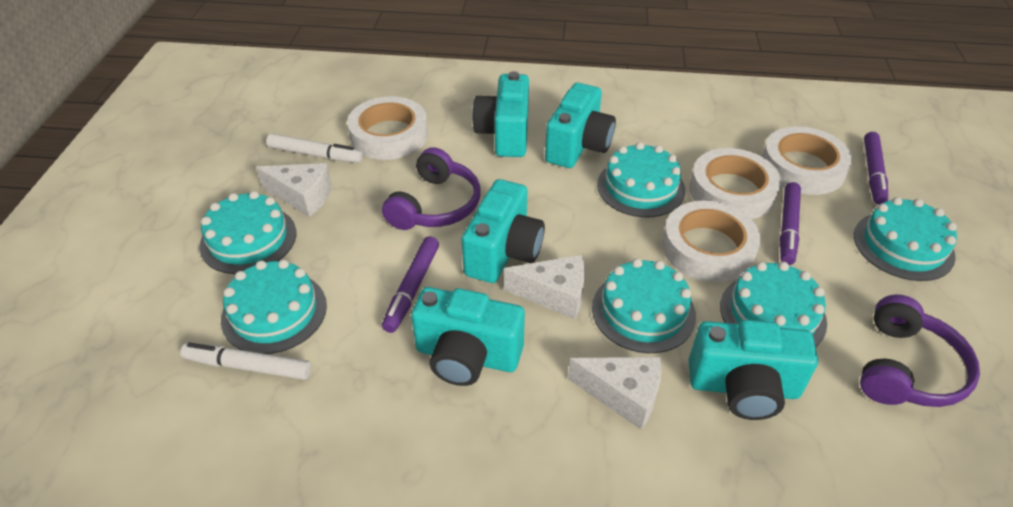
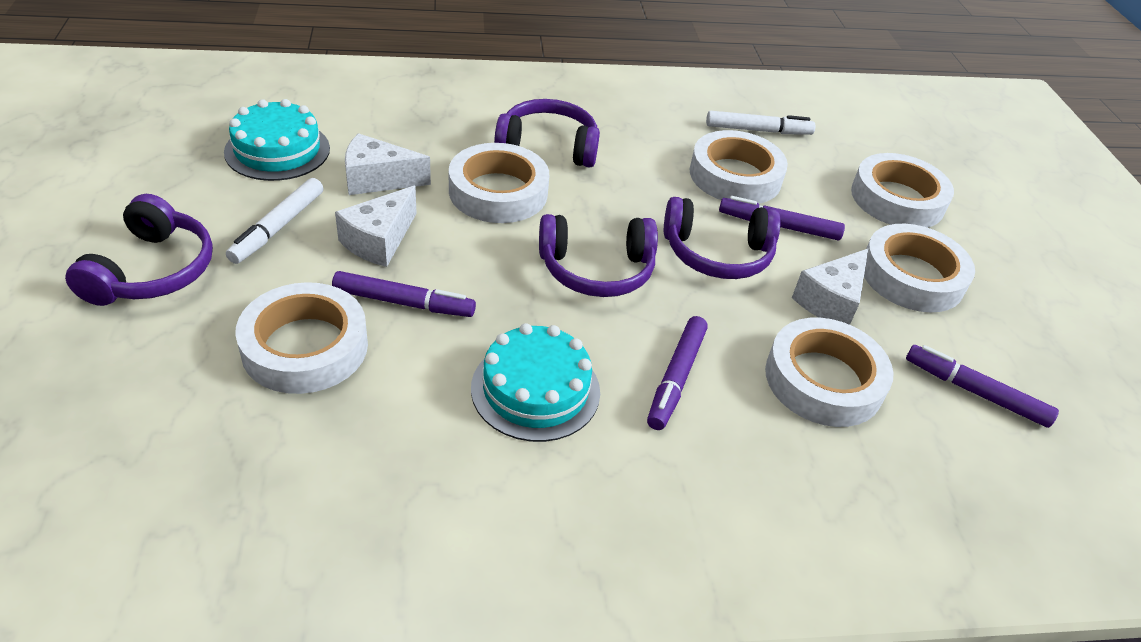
purple headphones: 2 -> 4
purple marker: 3 -> 4
turquoise cake: 6 -> 2
turquoise camera: 5 -> 0
white tape: 4 -> 6

